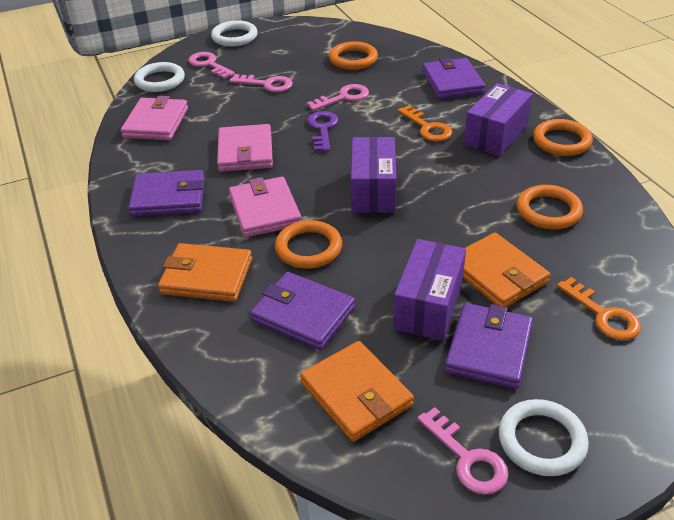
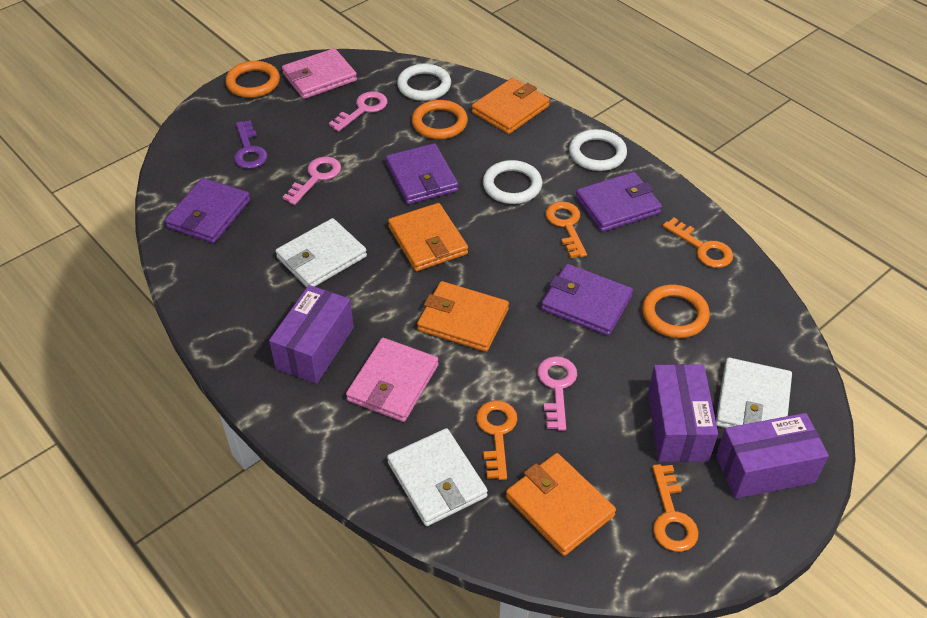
orange key: 2 -> 4
orange ring: 4 -> 3
orange wallet: 3 -> 4
pink key: 4 -> 3
pink wallet: 3 -> 2
white wallet: 0 -> 3

